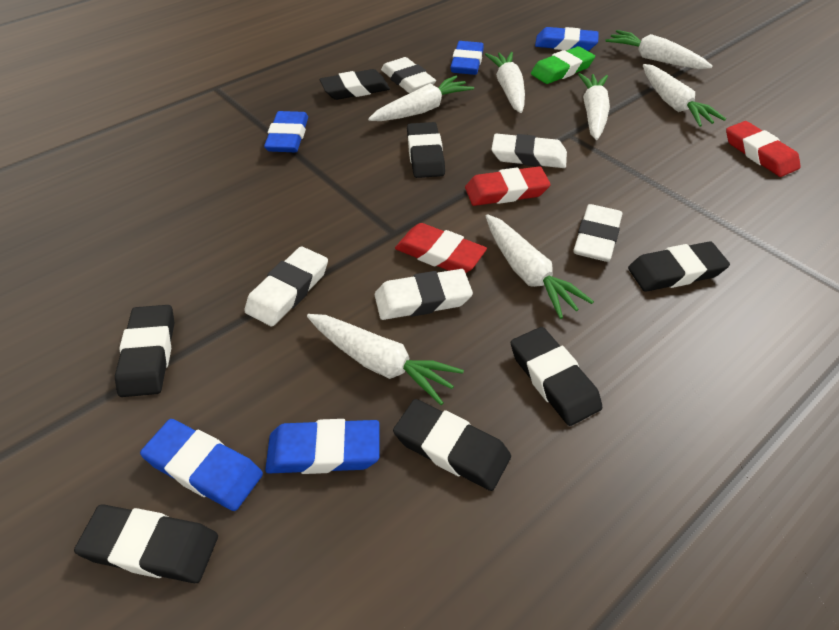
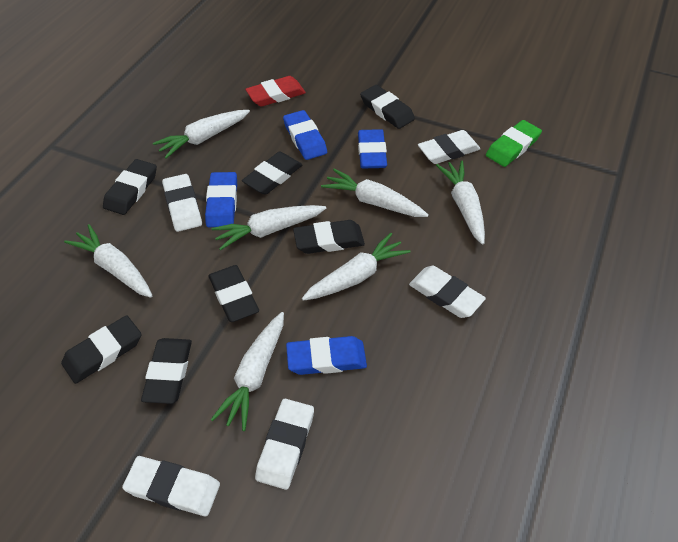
blue eraser: 5 -> 4
red eraser: 3 -> 1

